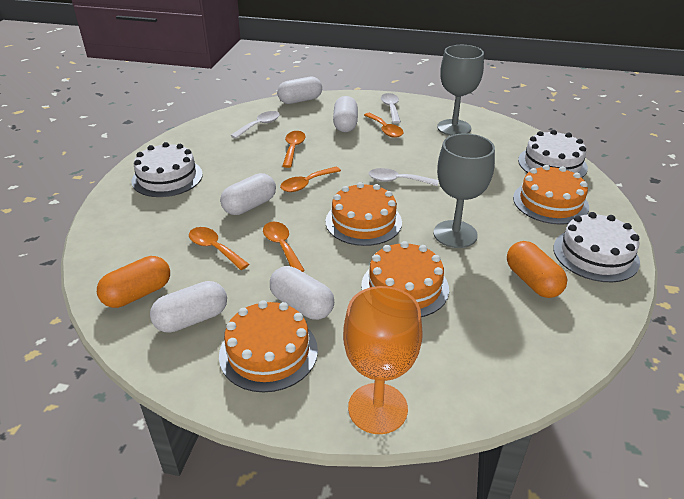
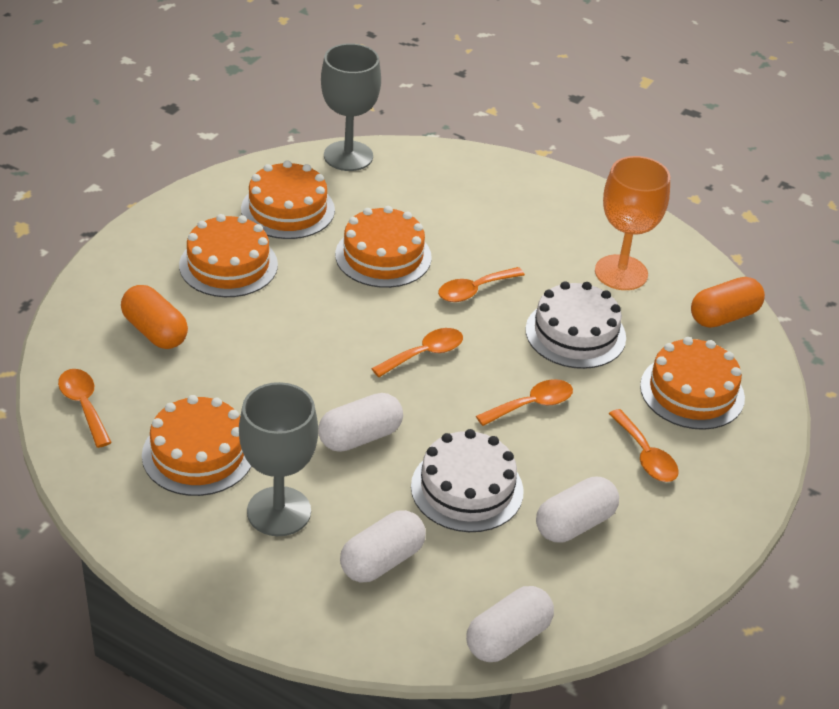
orange cake: 4 -> 5
white cake: 3 -> 2
white capsule: 5 -> 4
white spoon: 3 -> 0

